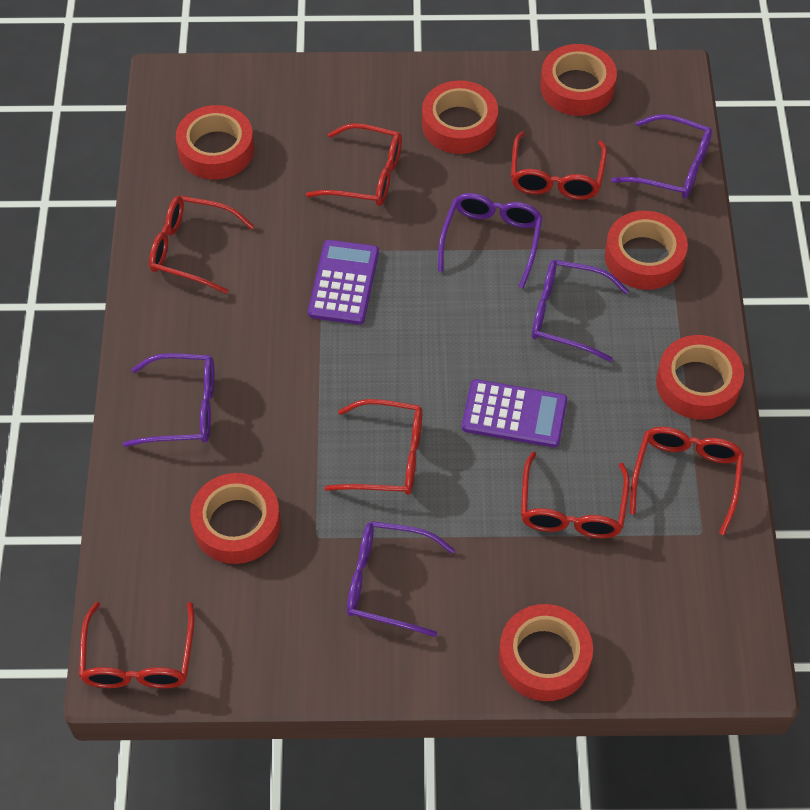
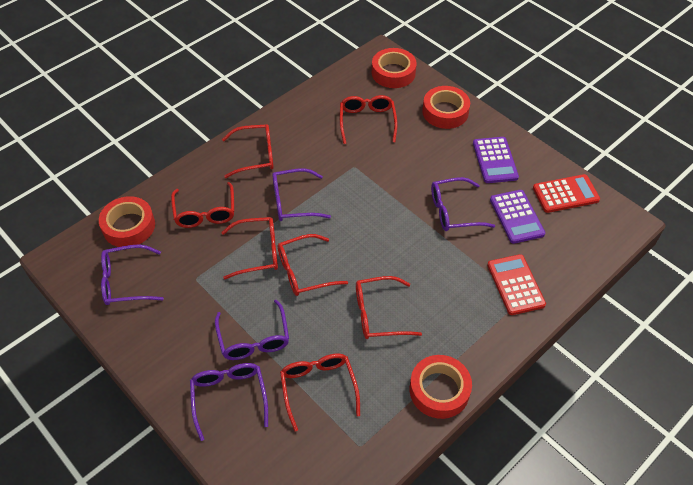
red calculator: 0 -> 2
red tape: 7 -> 4

